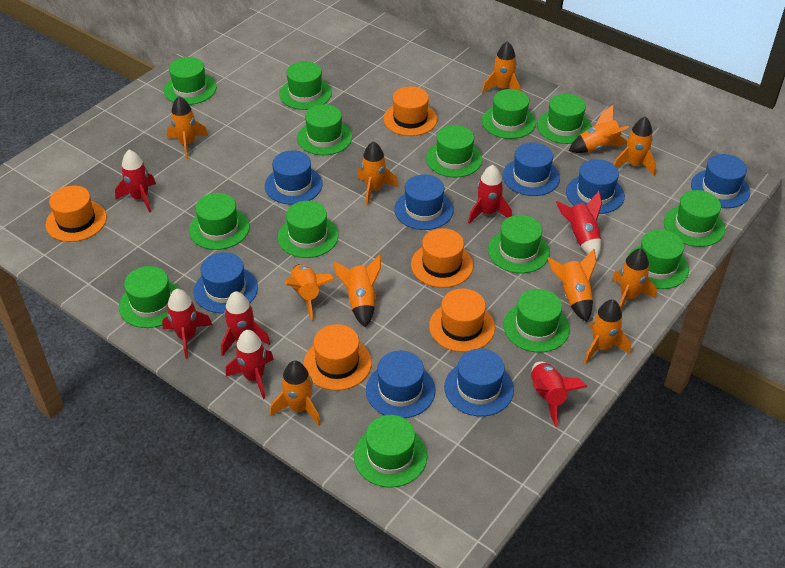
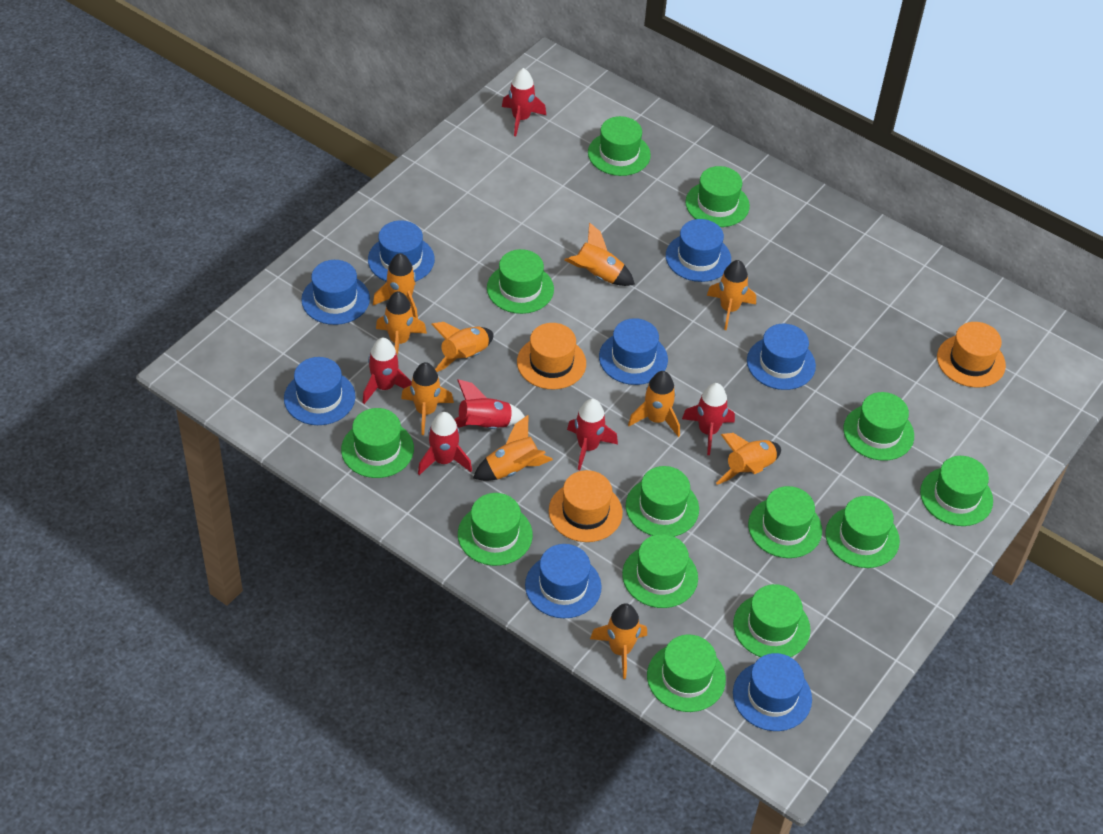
green hat: 14 -> 13
orange hat: 5 -> 3
orange rocket: 11 -> 10
red rocket: 7 -> 6

